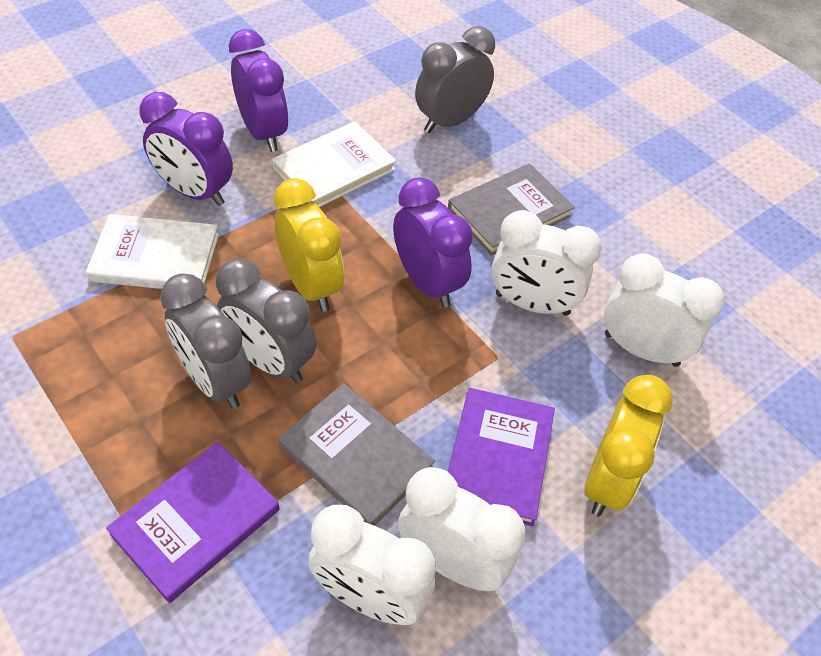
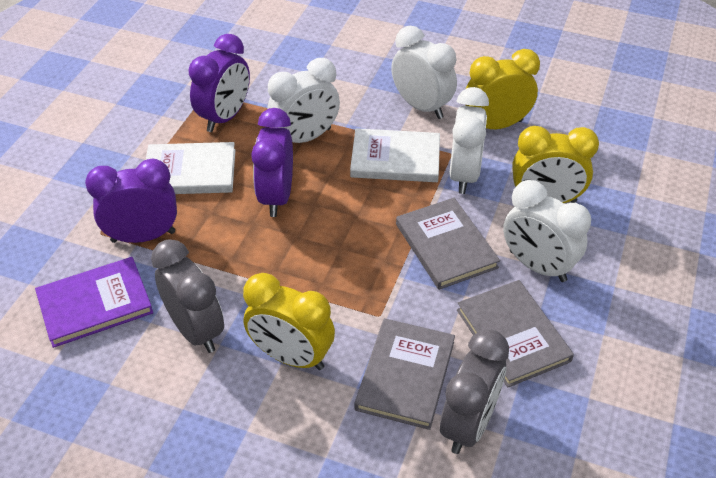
grey book: 2 -> 3
grey clock: 3 -> 2
purple book: 2 -> 1
yellow clock: 2 -> 3

